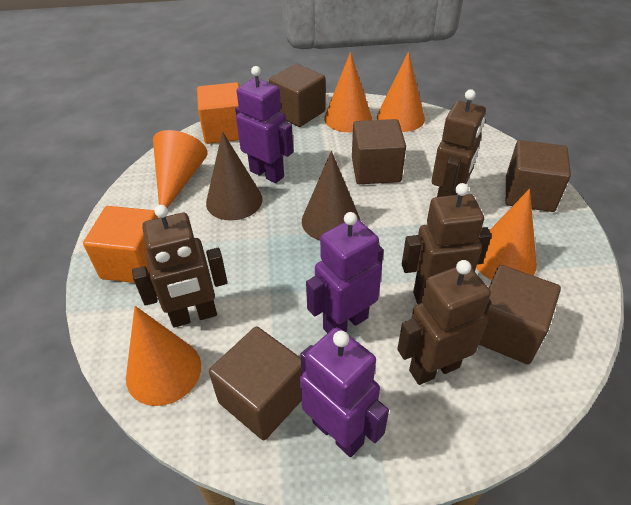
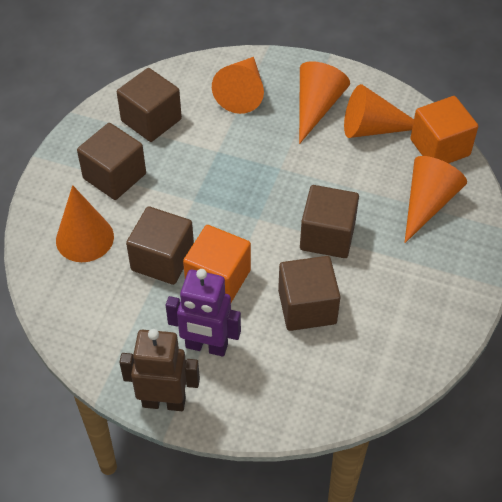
brown cone: 2 -> 0
brown robot: 4 -> 1
purple robot: 3 -> 1

